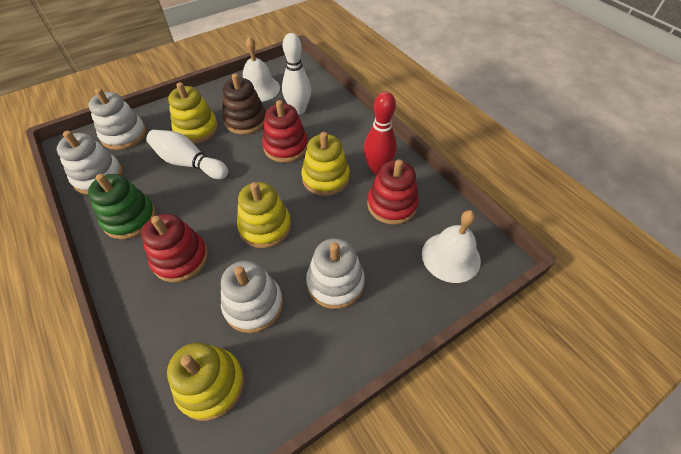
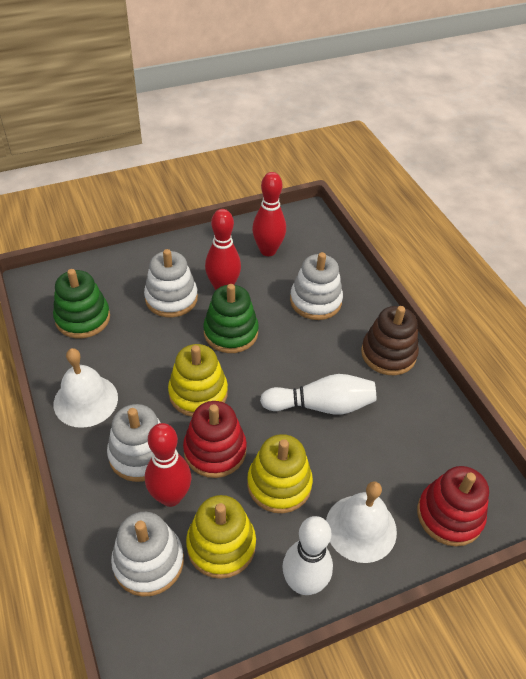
green stacking toy: 1 -> 2
red bowling pin: 1 -> 3
red stacking toy: 3 -> 2
yellow stacking toy: 4 -> 3

